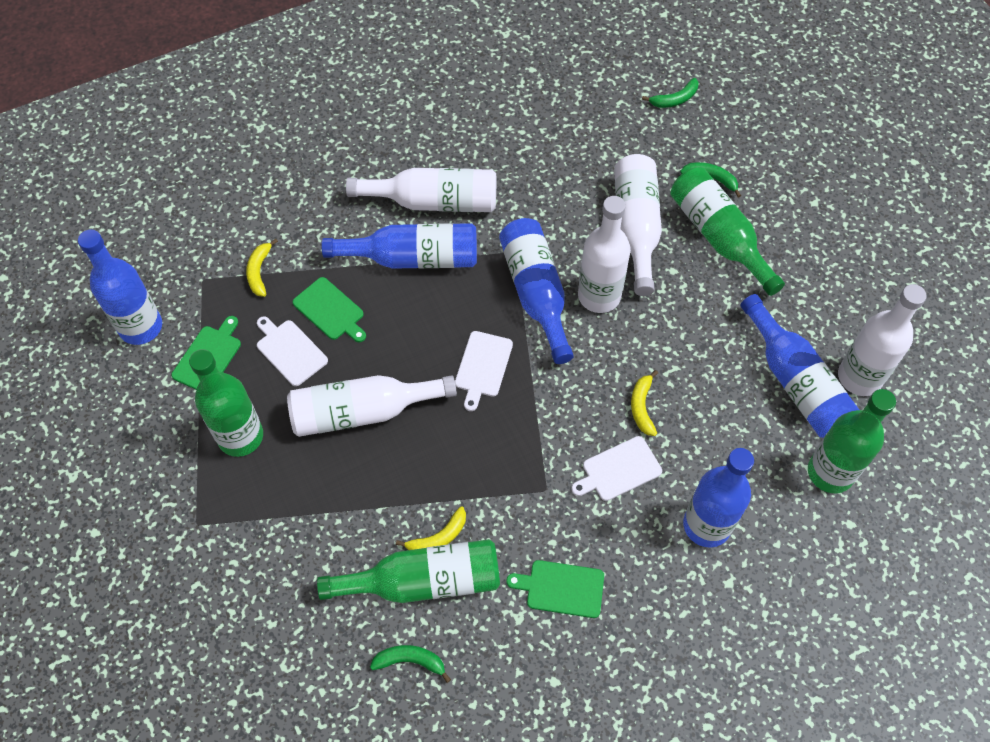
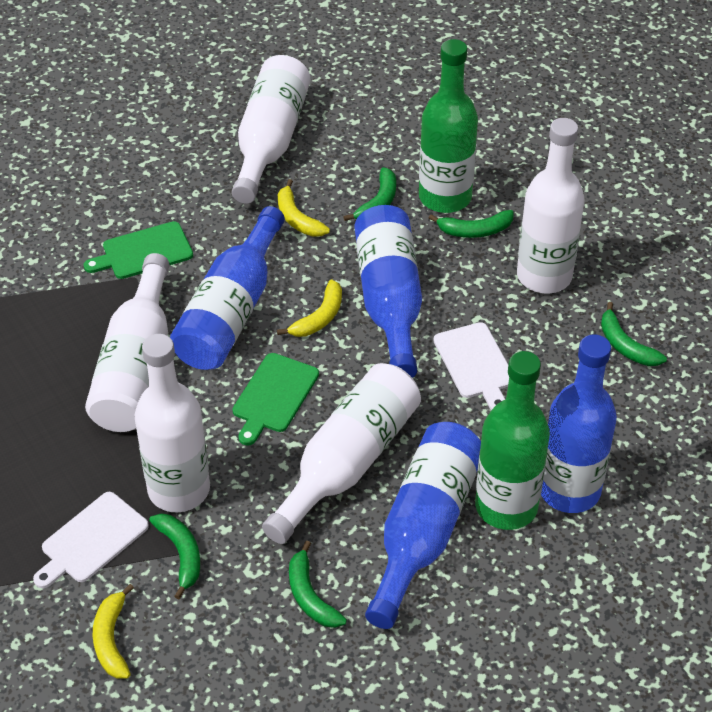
blue bottle: 5 -> 4
green banana: 3 -> 5
green bottle: 4 -> 2
green cutting board: 3 -> 2
white cutting board: 3 -> 2

